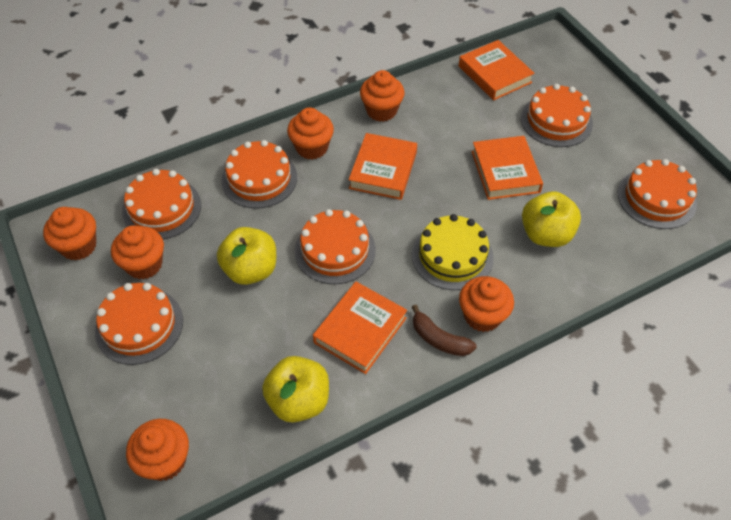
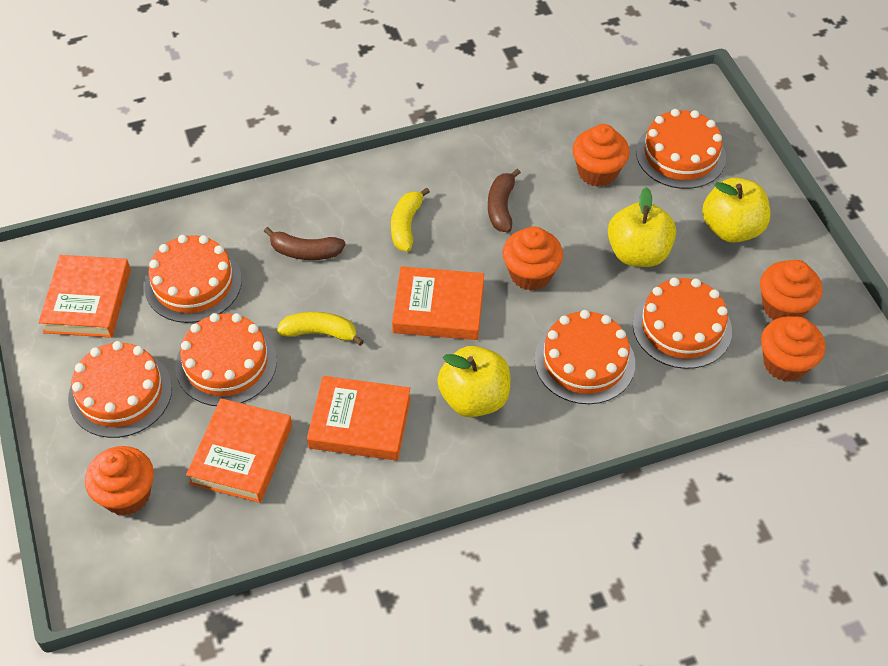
brown banana: 1 -> 2
orange cupcake: 6 -> 5
yellow banana: 0 -> 2
yellow cake: 1 -> 0

